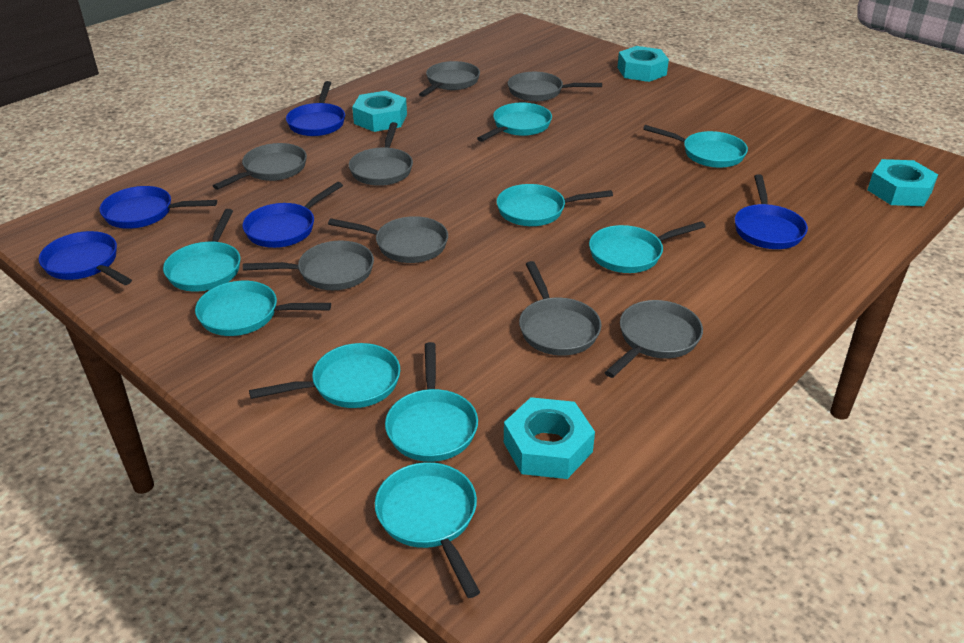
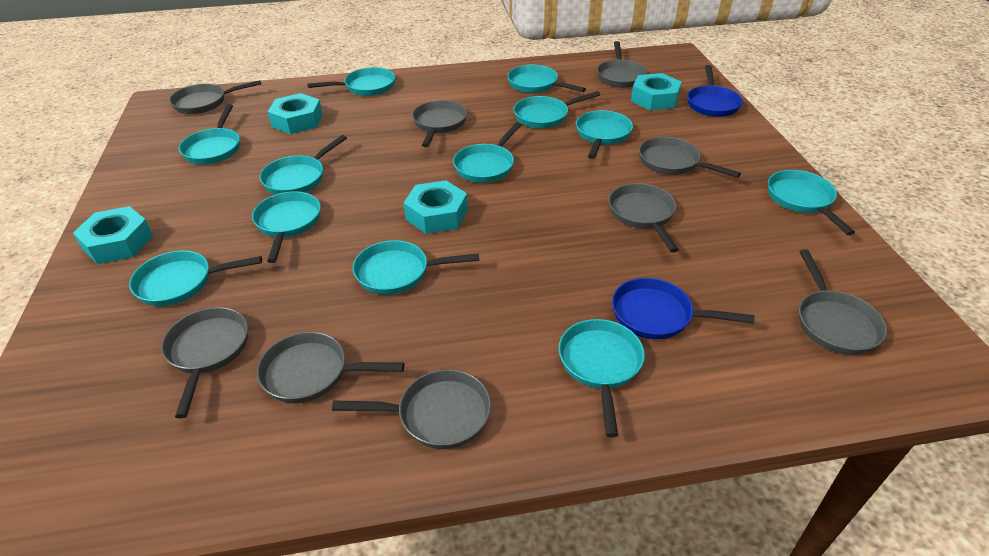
blue pan: 5 -> 2
grey pan: 8 -> 9
turquoise pan: 9 -> 12

